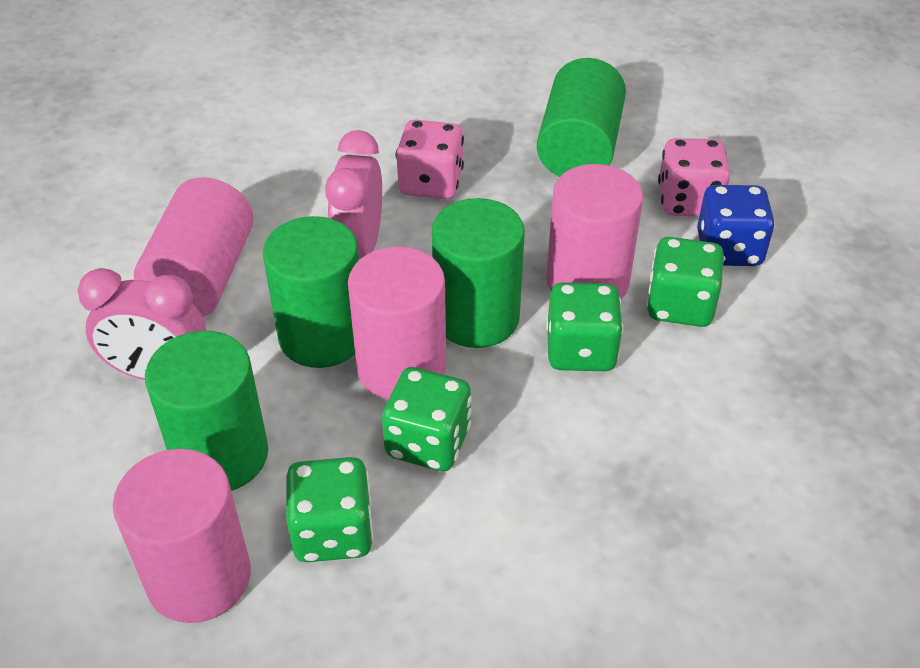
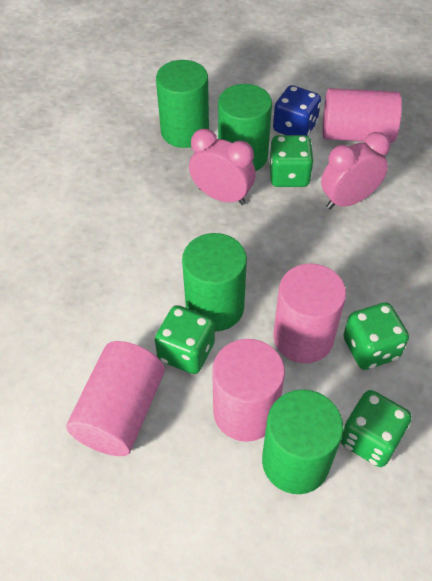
pink dice: 2 -> 0

